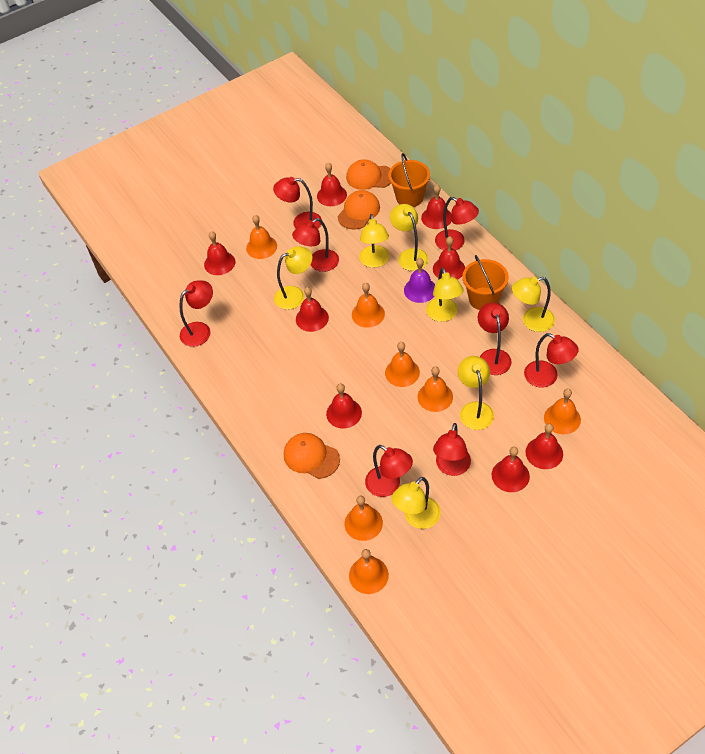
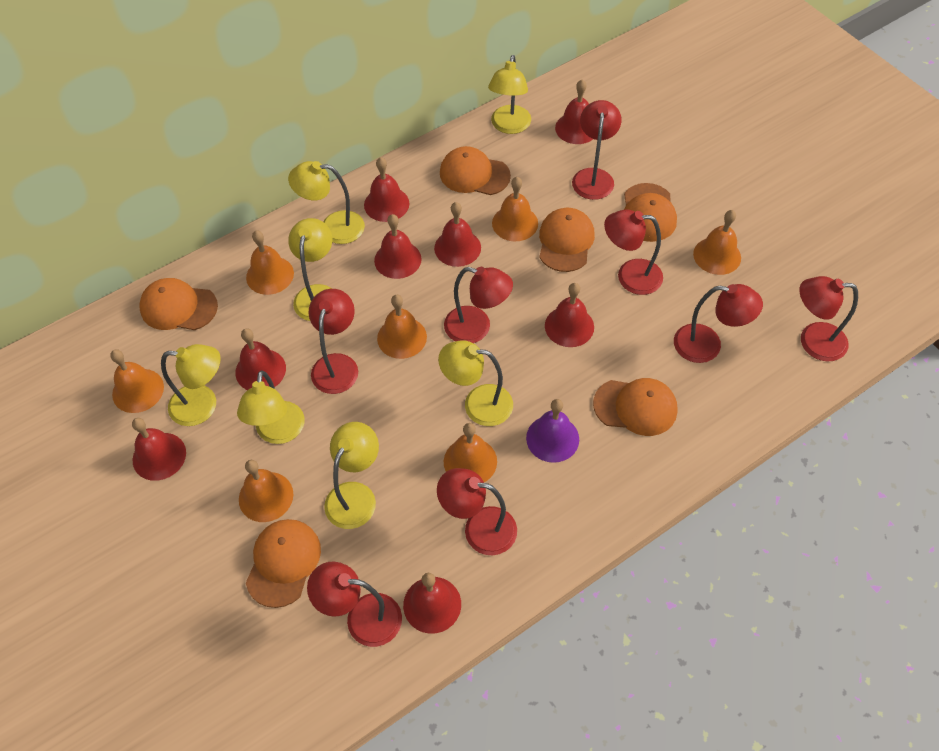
orange bucket: 2 -> 0
orange cap: 3 -> 6

